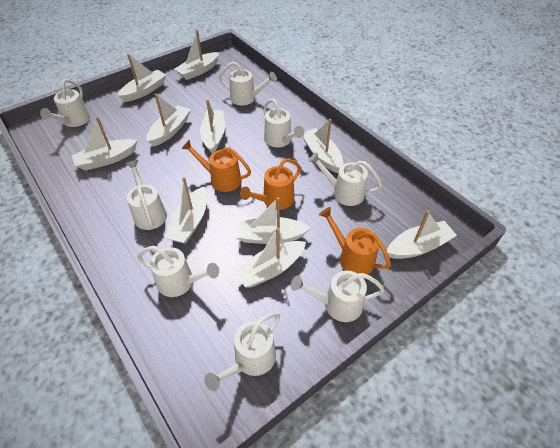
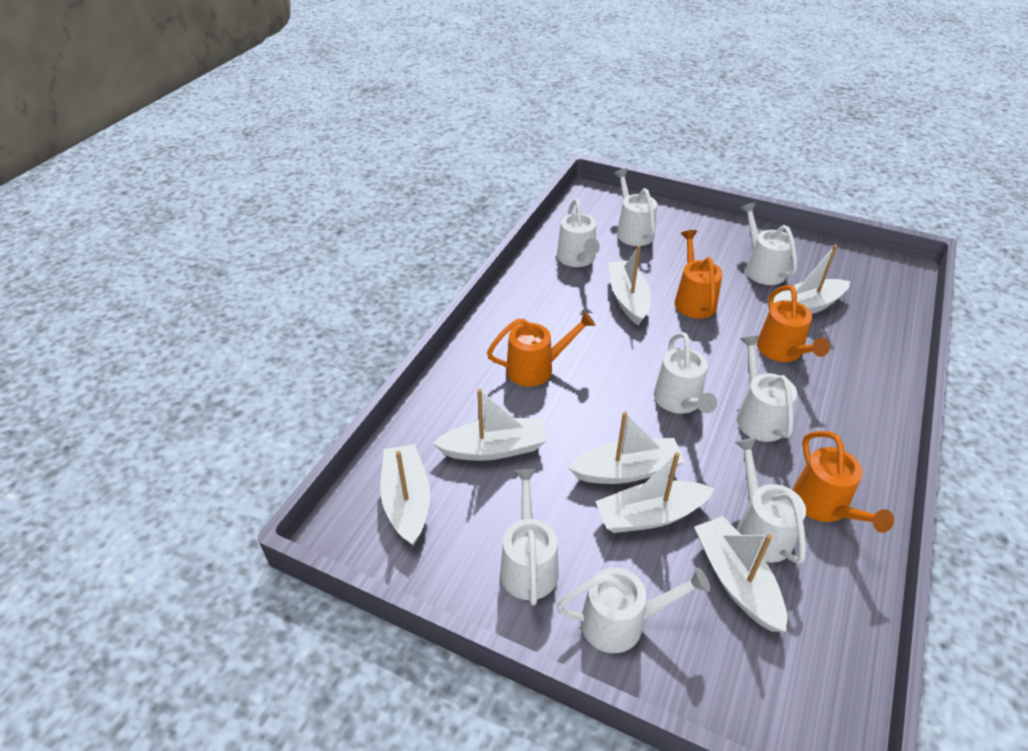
orange watering can: 3 -> 4
white boat: 10 -> 7

